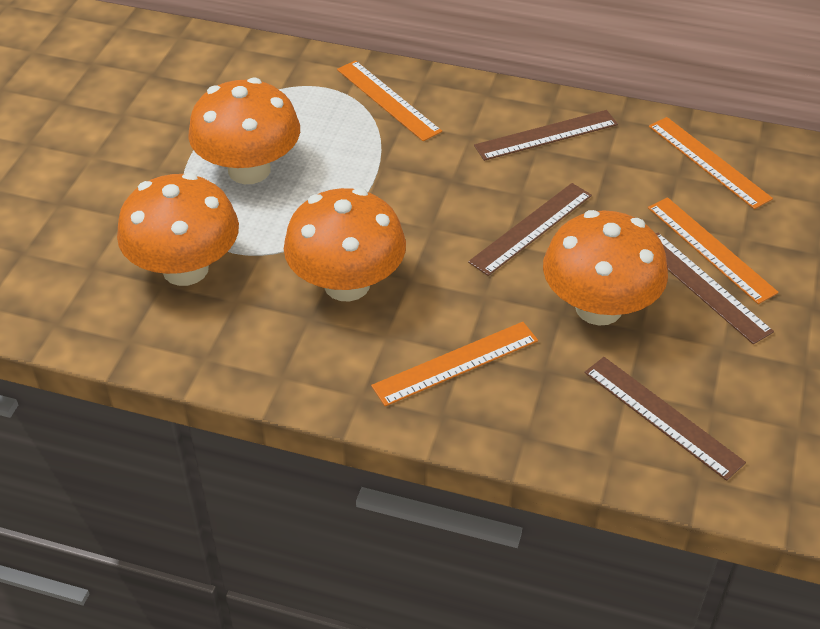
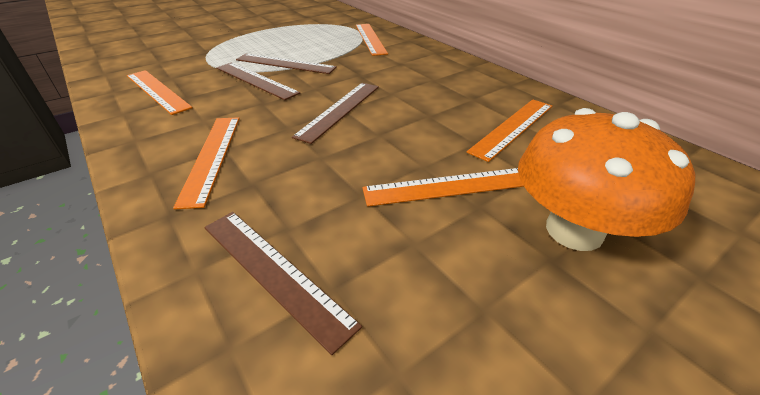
orange mushroom: 4 -> 1
orange ruler: 4 -> 5

